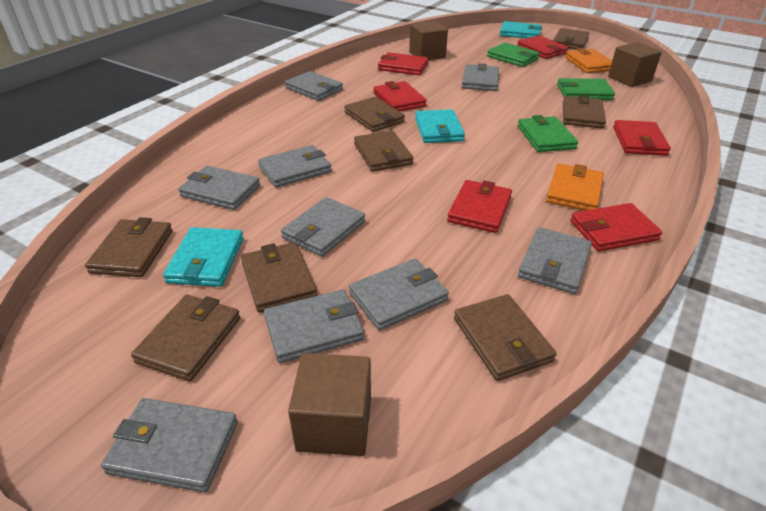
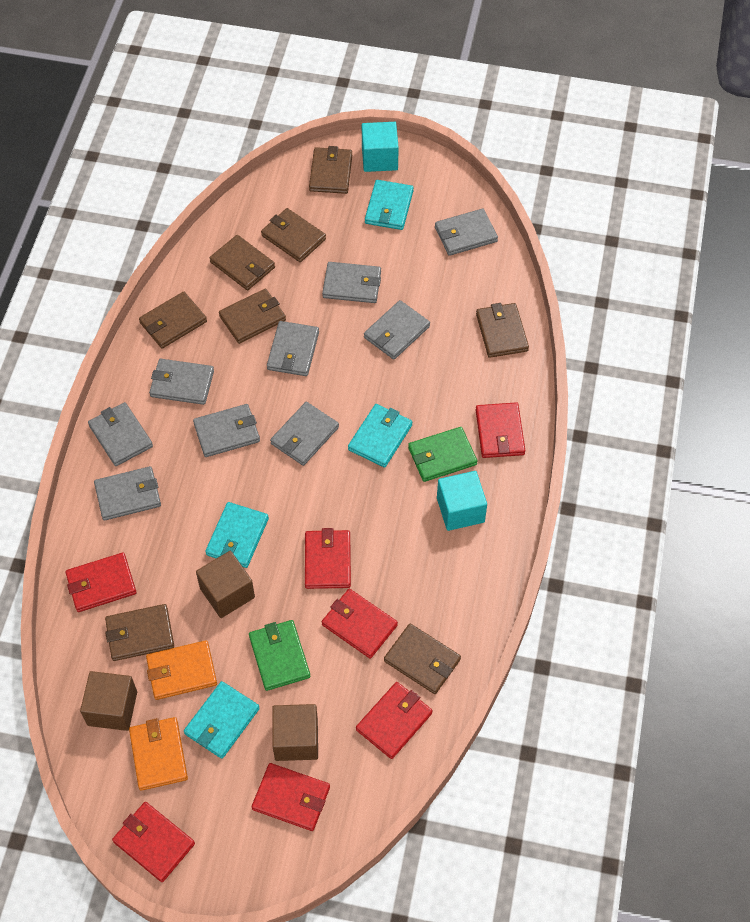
green wallet: 3 -> 2
red wallet: 6 -> 7
turquoise cube: 0 -> 2
turquoise wallet: 3 -> 4

